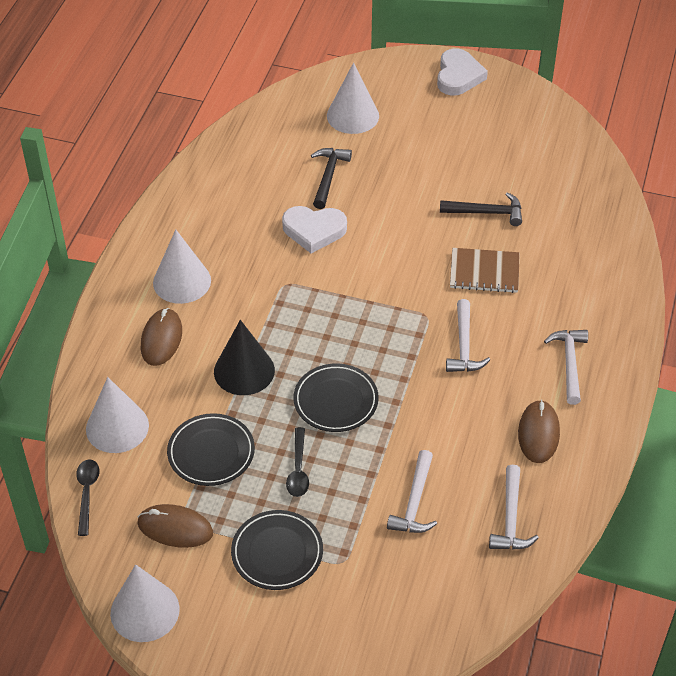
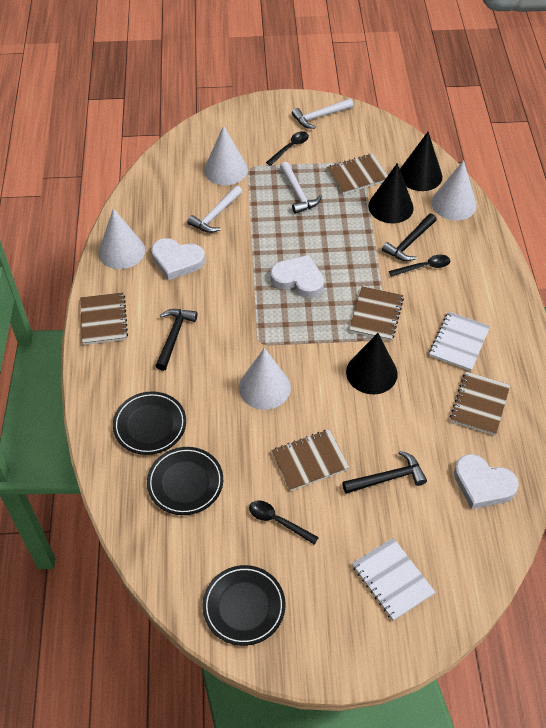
black cone: 1 -> 3
black hammer: 2 -> 3
black spoon: 2 -> 3
brown mouse: 3 -> 0
brown notebook: 1 -> 5
white hammer: 4 -> 3
white heart: 2 -> 3
white notebook: 0 -> 2

